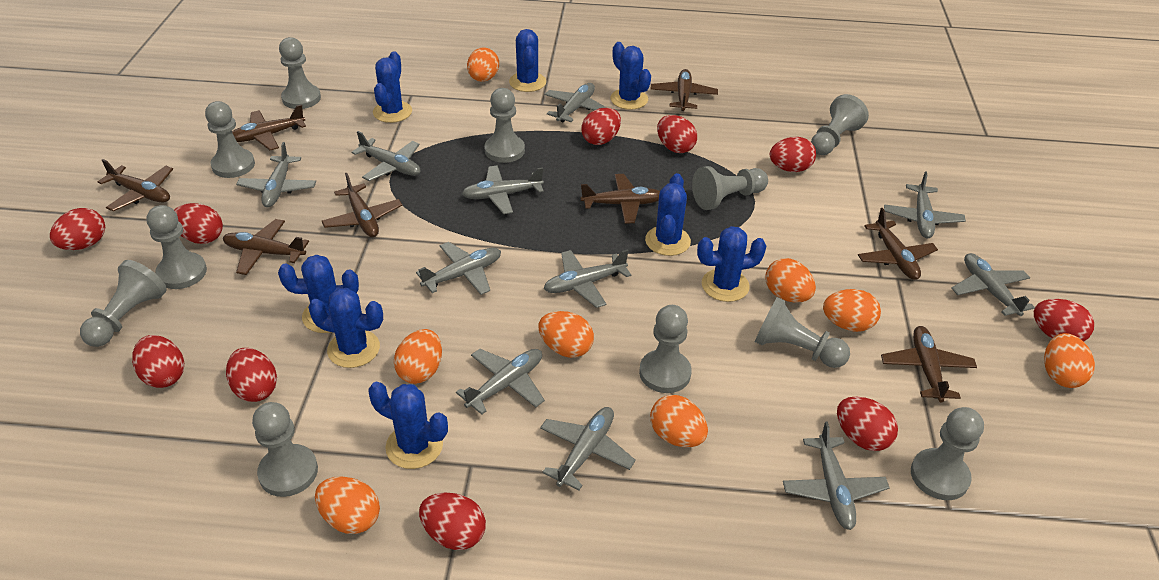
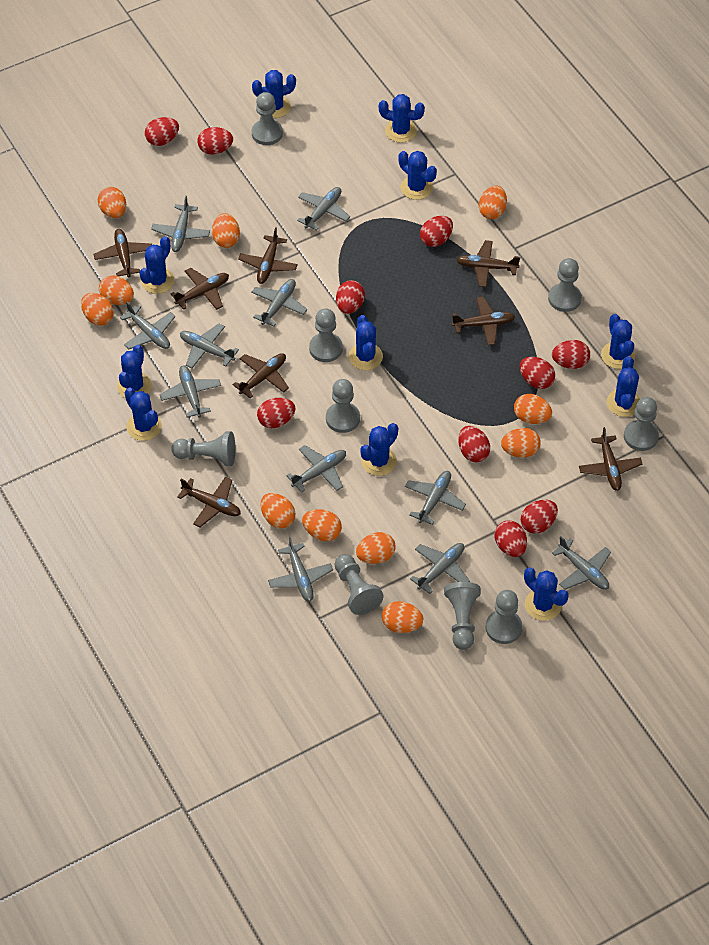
blue cactus: 8 -> 11
grey pawn: 11 -> 9
orange egg: 8 -> 11

